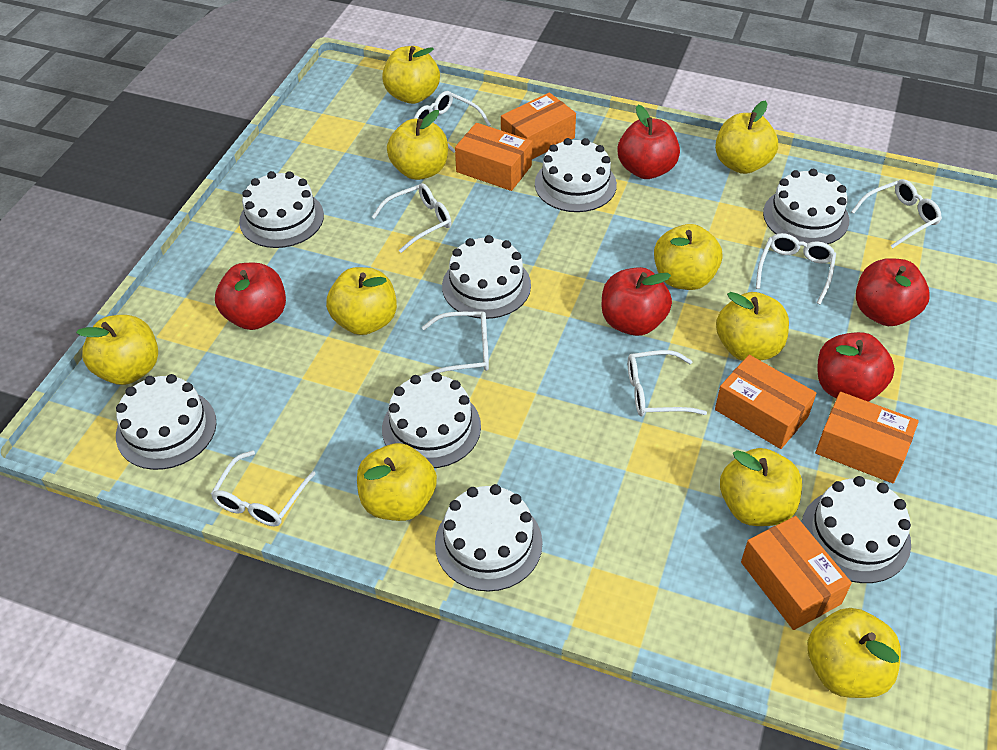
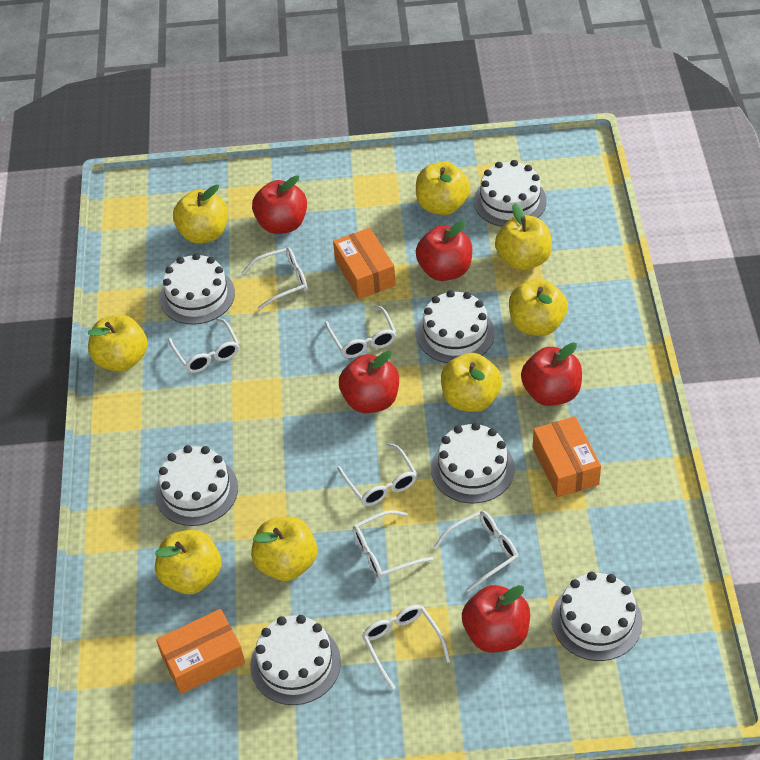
orange box: 5 -> 3
white cake: 8 -> 7
yellow apple: 10 -> 8

